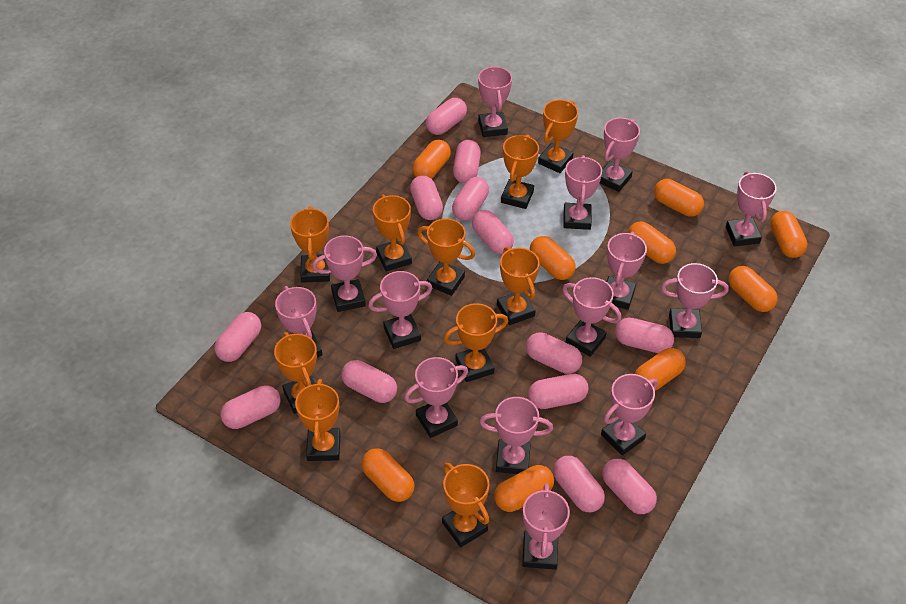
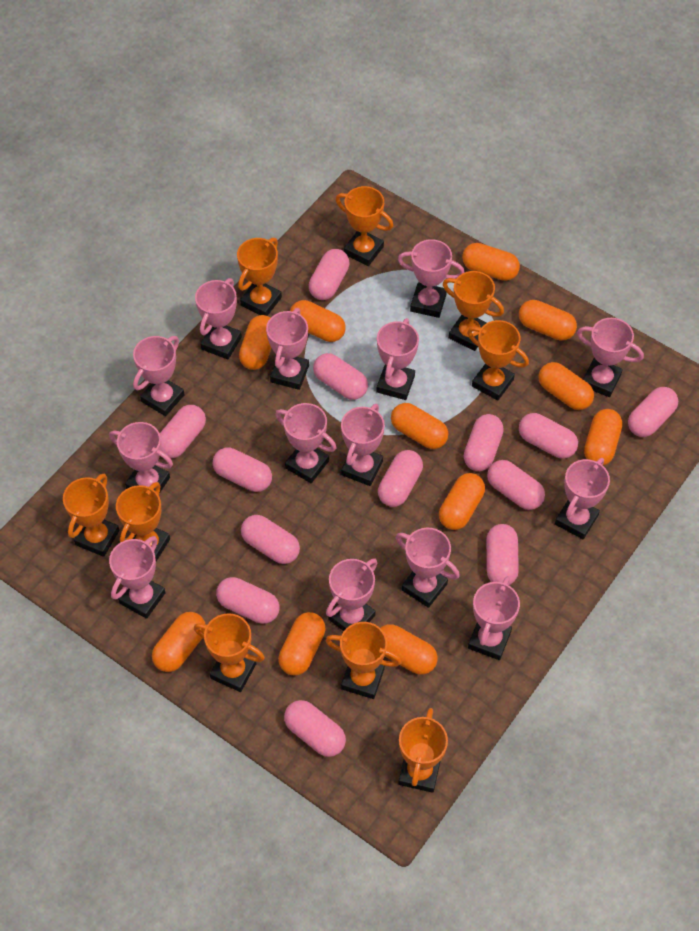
orange capsule: 9 -> 11
orange trophy: 10 -> 9

